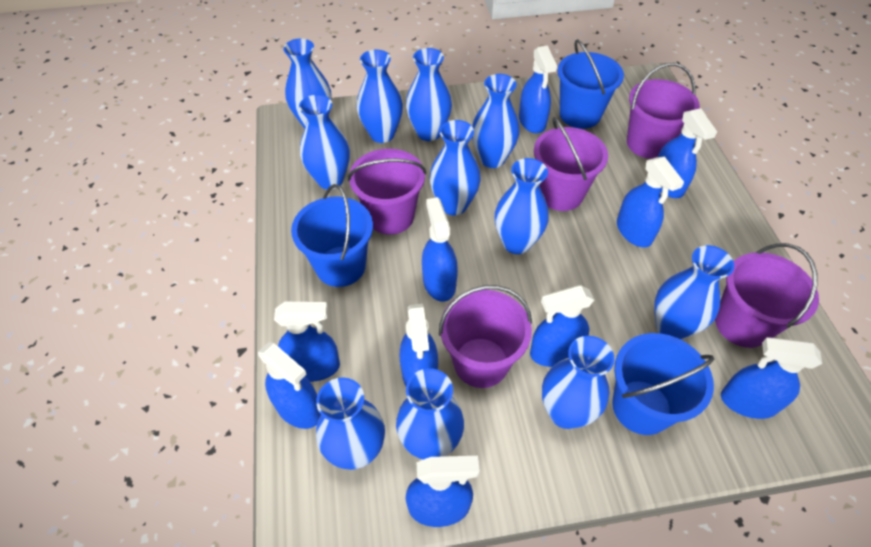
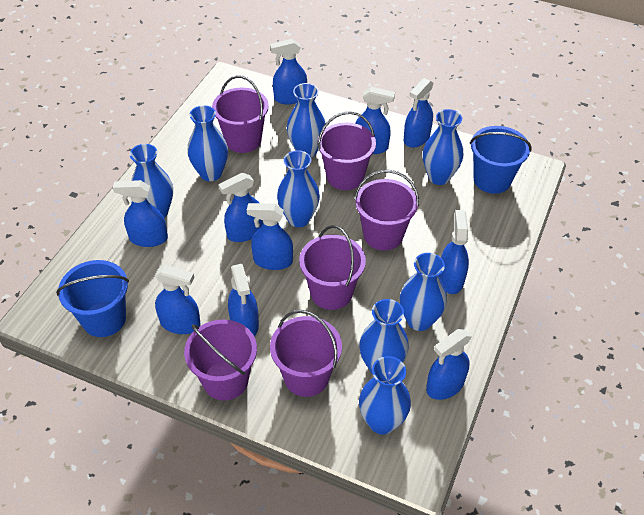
blue bucket: 3 -> 2
blue vase: 11 -> 8
purple bucket: 5 -> 6

